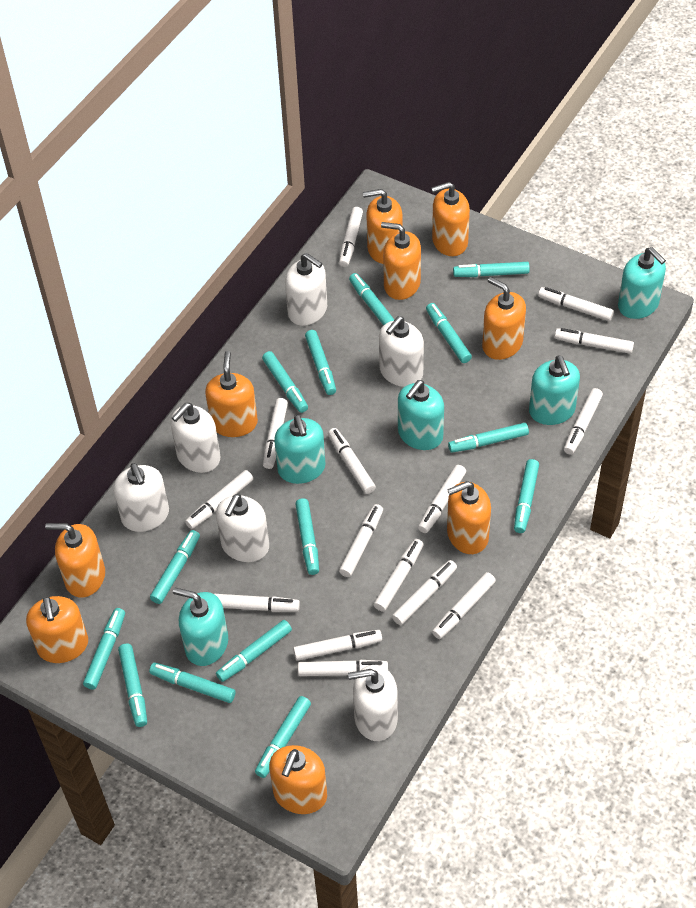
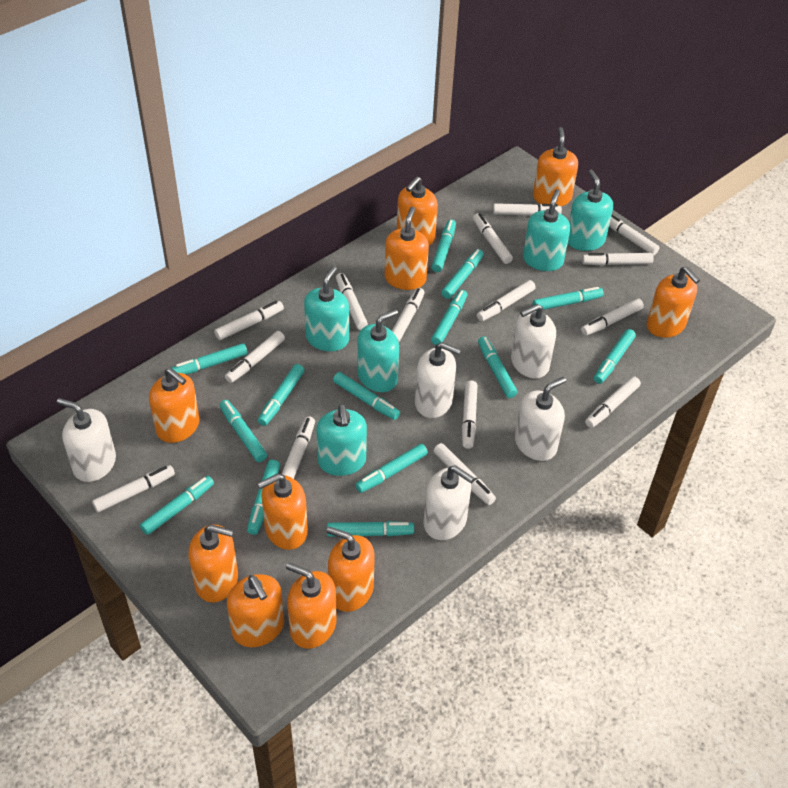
orange soap dispenser: 9 -> 10
white soap dispenser: 6 -> 5

